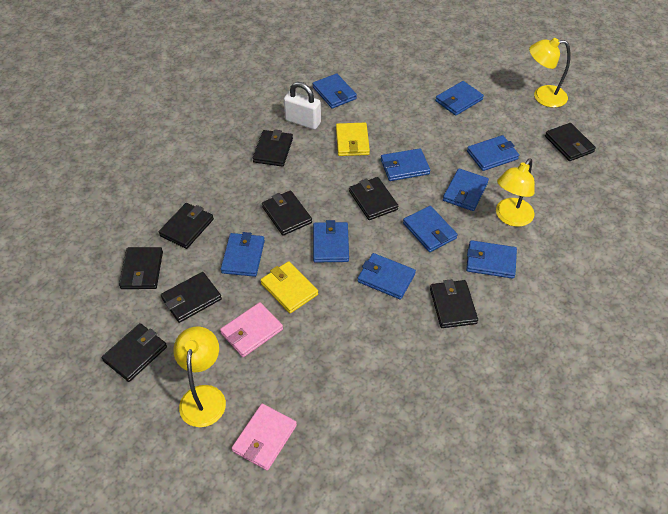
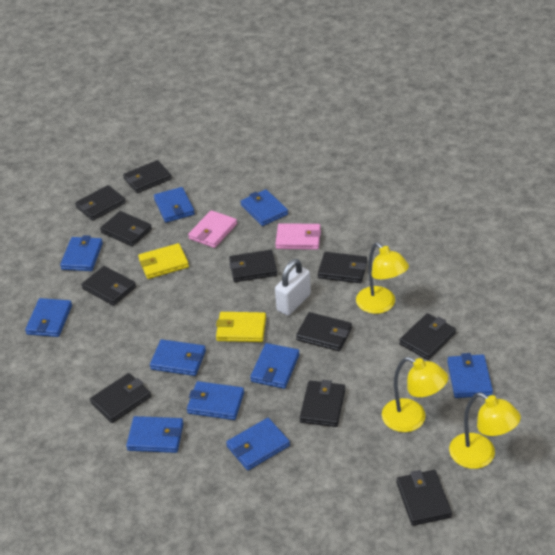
black wallet: 9 -> 11

